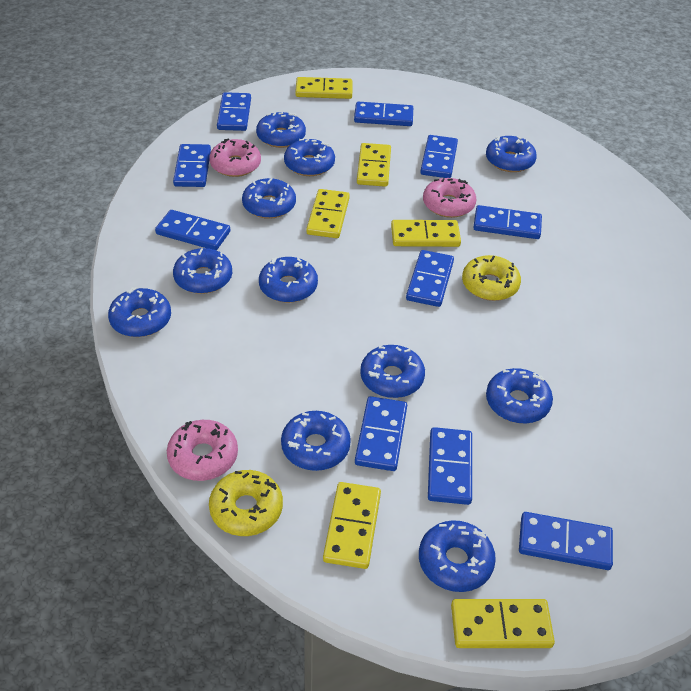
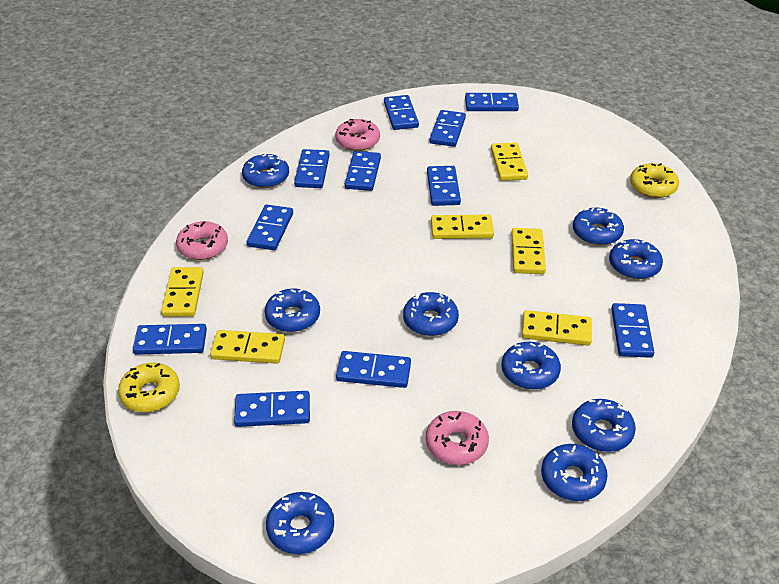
blue domino: 10 -> 11
blue donut: 11 -> 9

